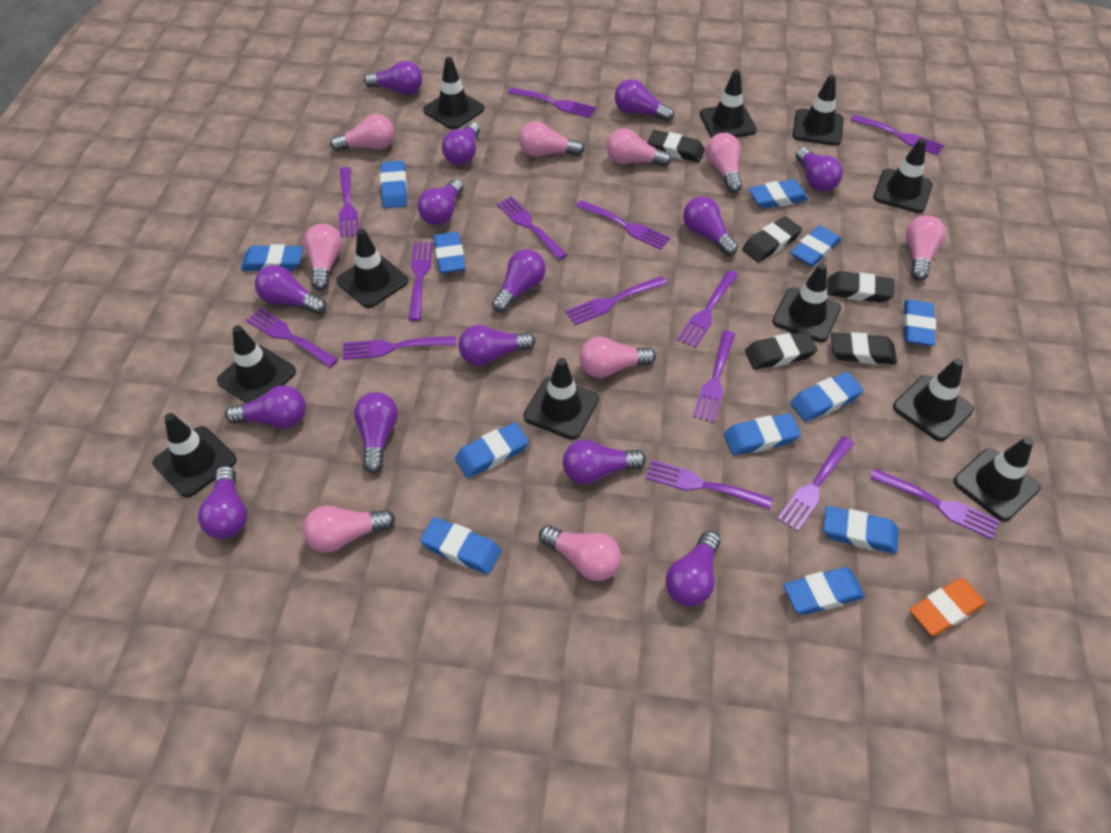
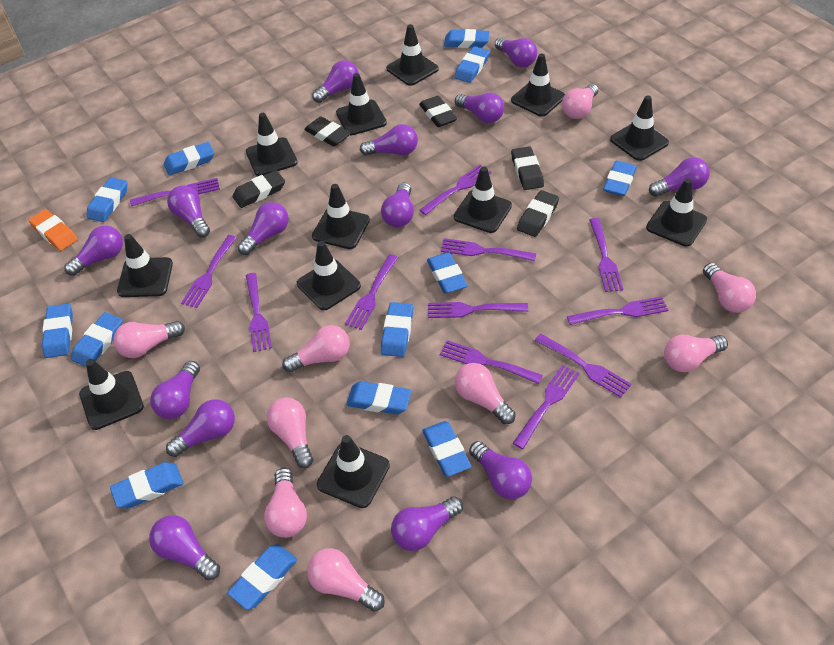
black traffic cone: 11 -> 12
blue eraser: 12 -> 13
purple fork: 14 -> 12

